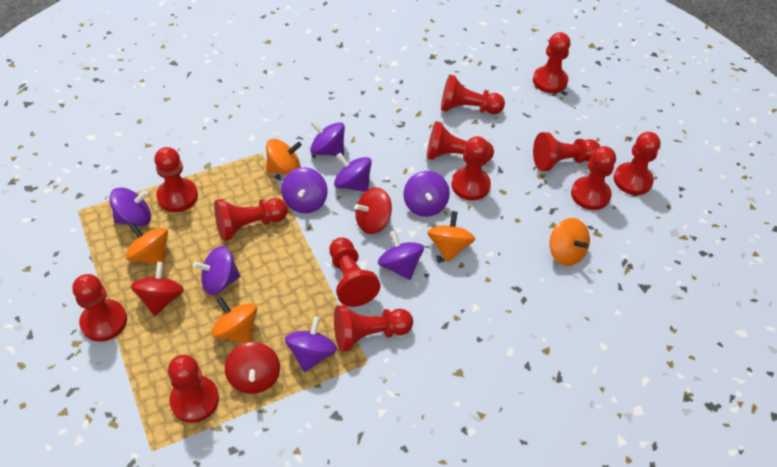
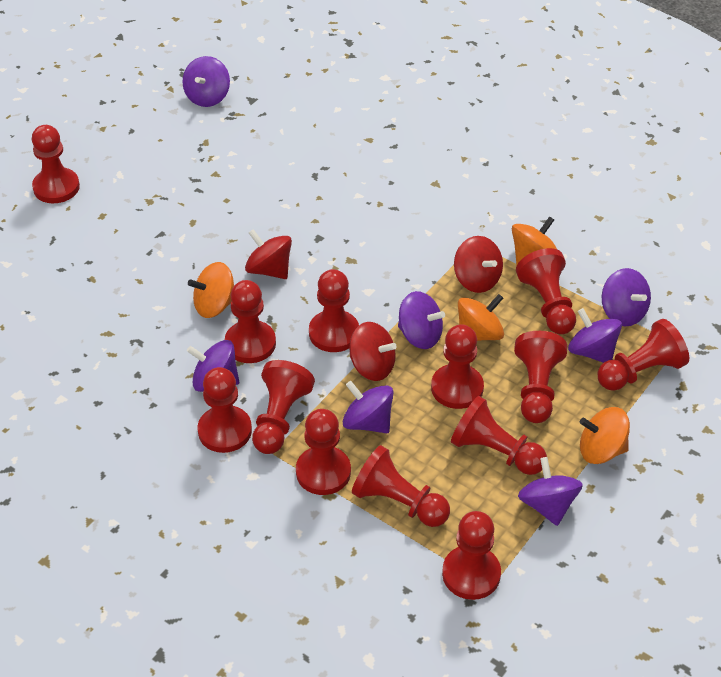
orange spinning top: 5 -> 4
purple spinning top: 8 -> 7

